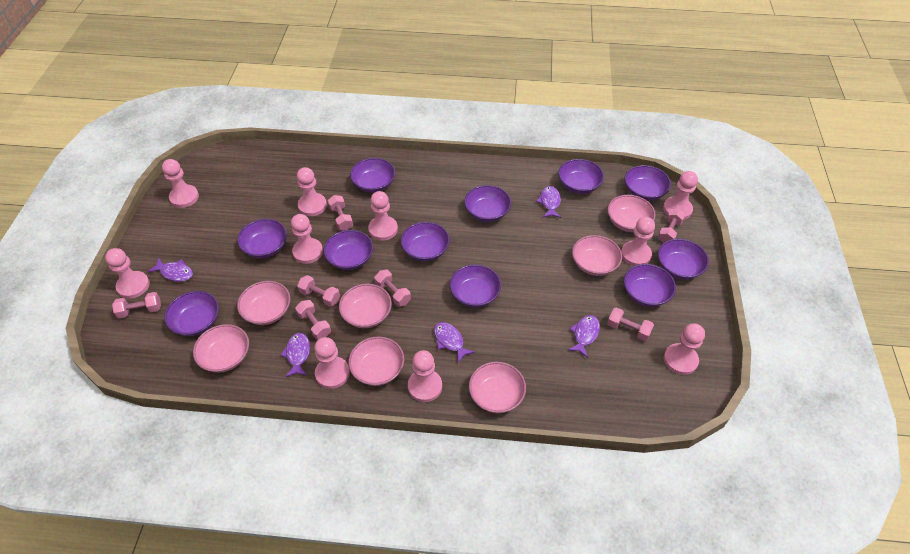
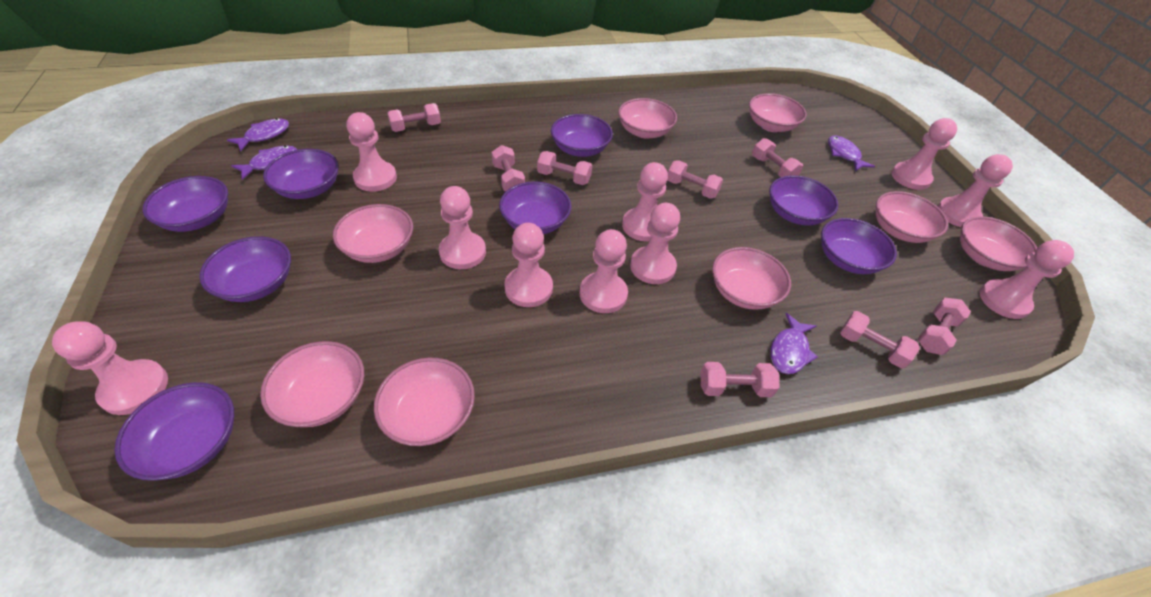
pink bowl: 7 -> 8
pink dumbbell: 7 -> 8
purple bowl: 11 -> 8
purple fish: 5 -> 4

